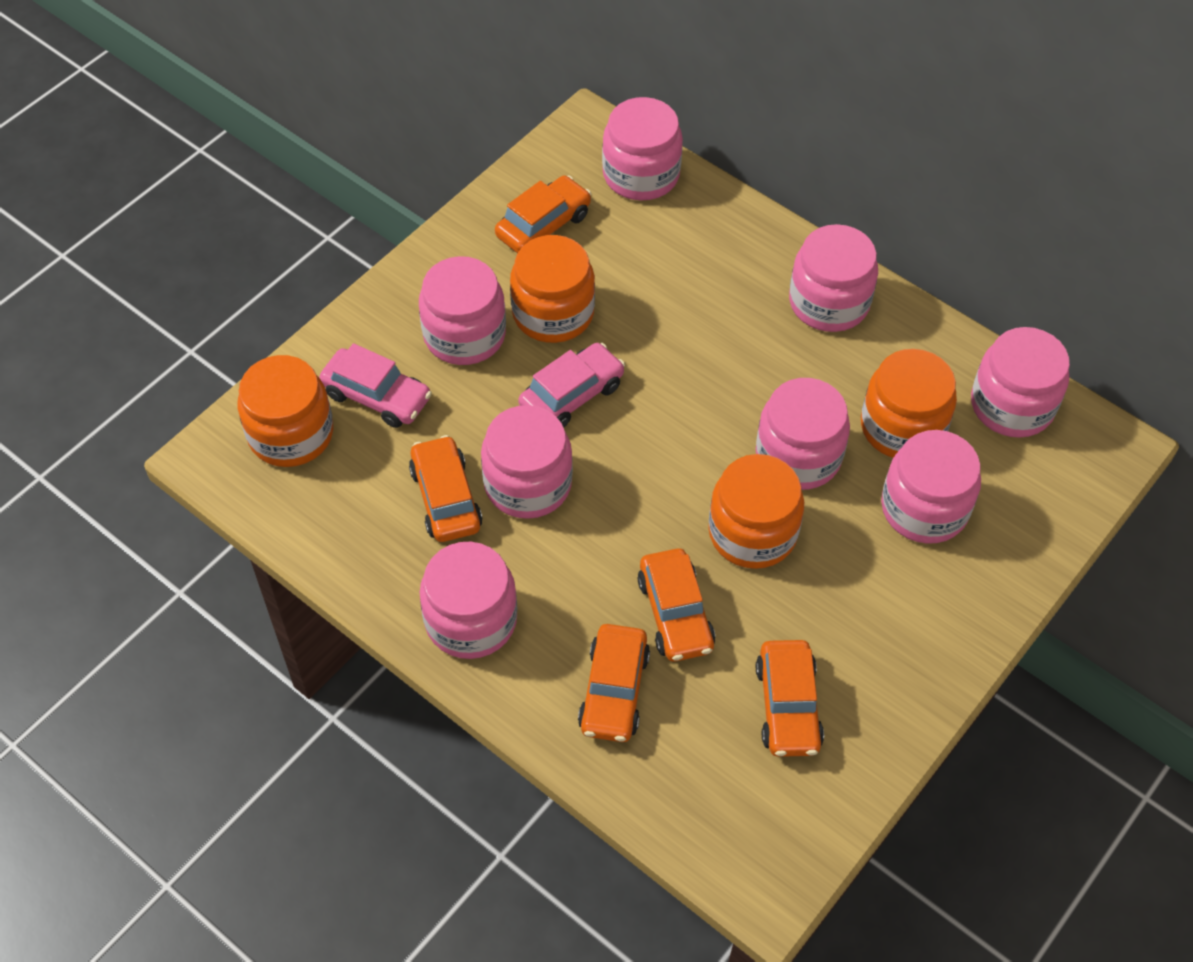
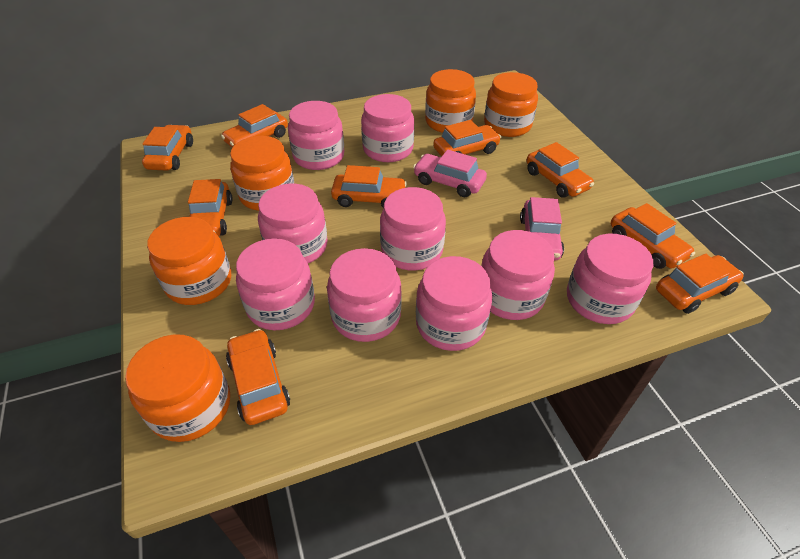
orange car: 5 -> 9
orange jar: 4 -> 5
pink jar: 8 -> 9

